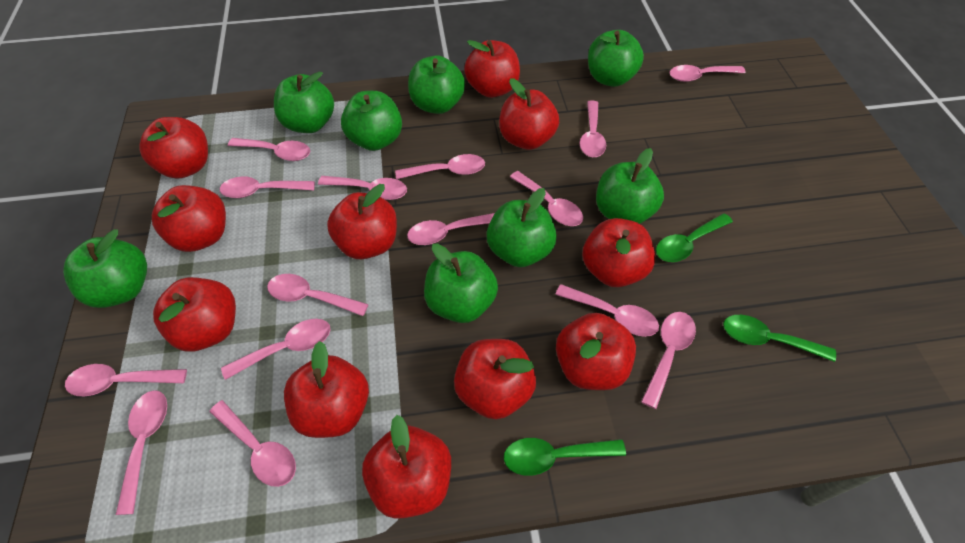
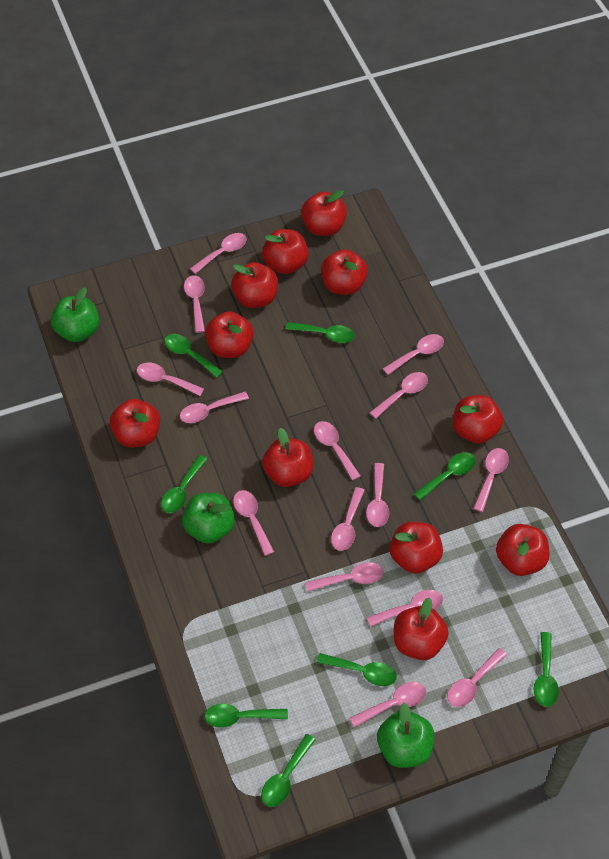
green apple: 8 -> 3
green spoon: 3 -> 8

